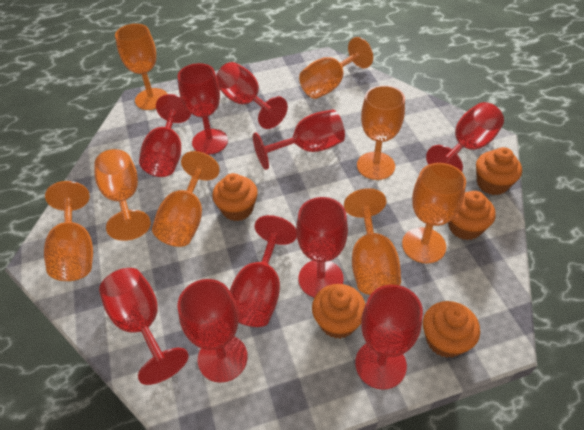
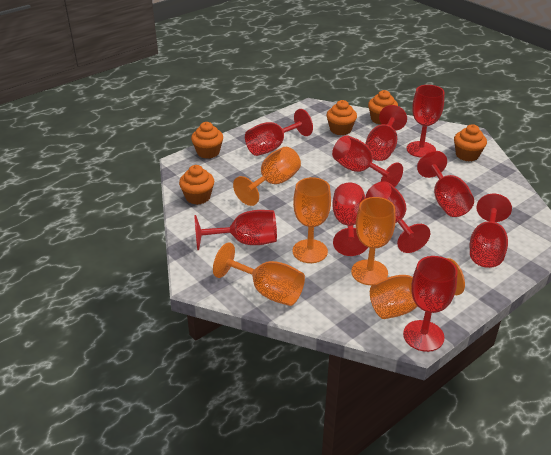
orange goblet: 8 -> 5

